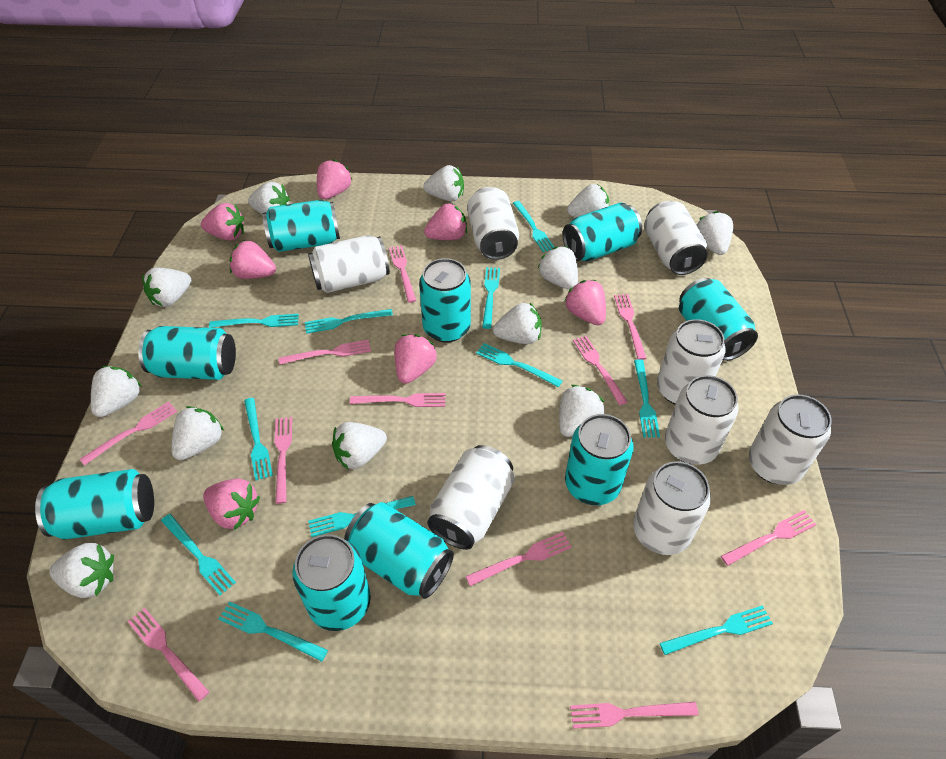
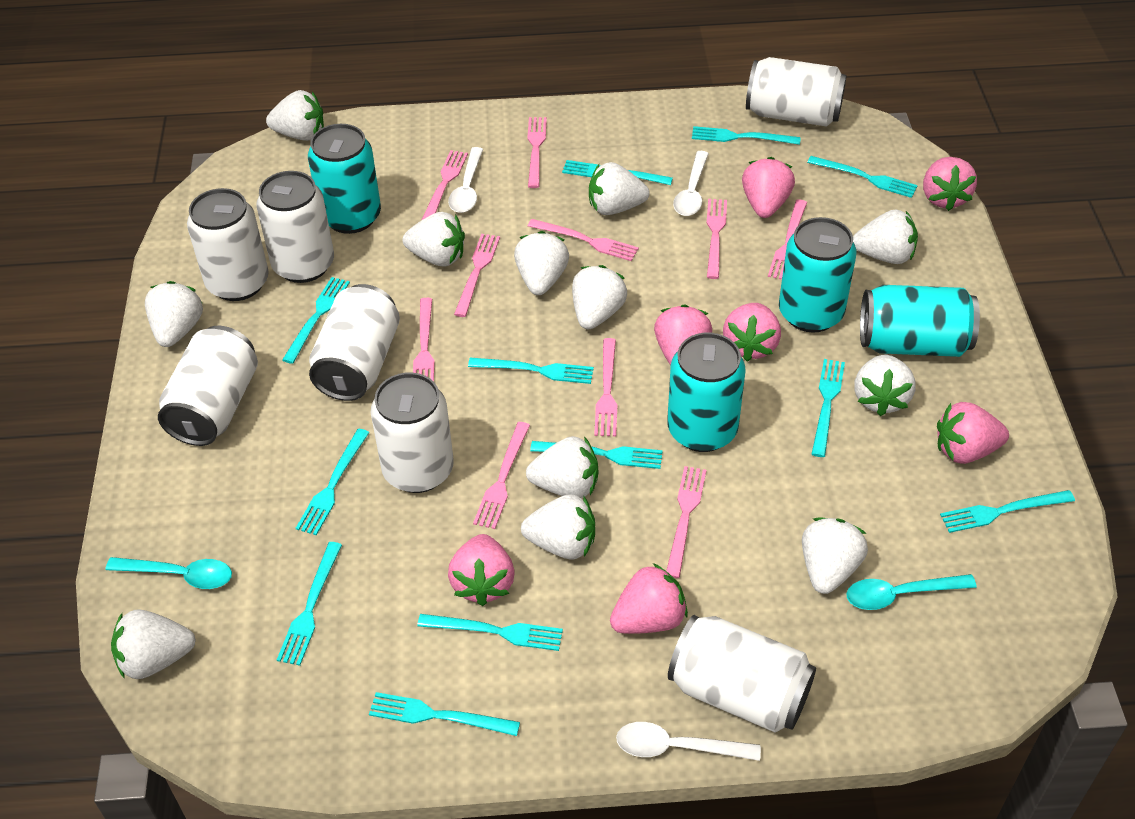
pink fork: 11 -> 10
turquoise can: 9 -> 4
turquoise fork: 11 -> 12
turquoise spoon: 0 -> 2
white can: 8 -> 7
white spoon: 0 -> 3

